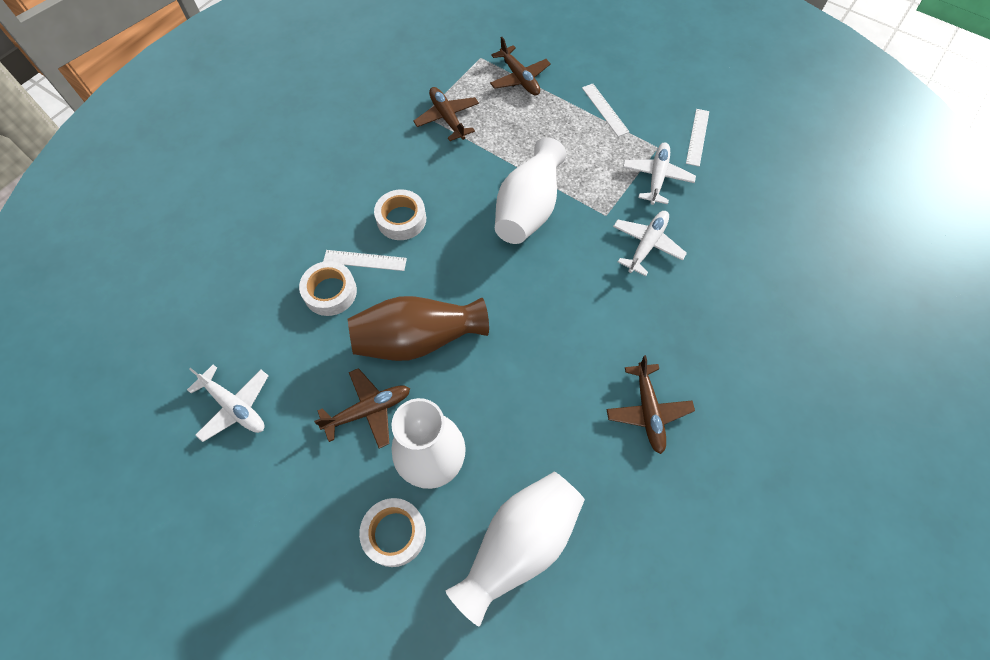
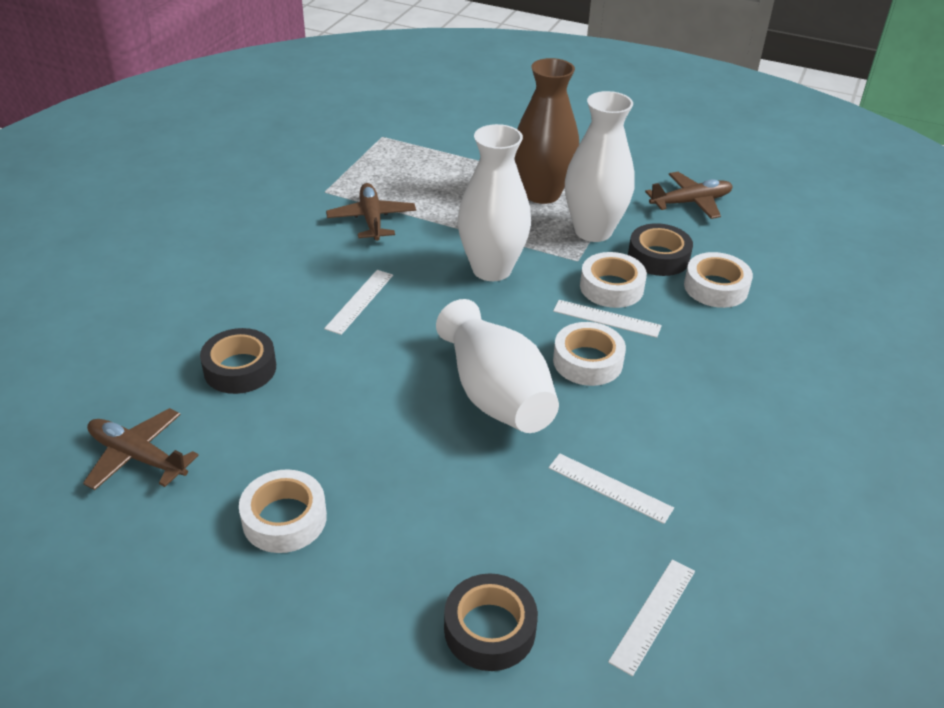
black tape: 0 -> 3
brown plane: 4 -> 3
white plane: 3 -> 0
white ruler: 3 -> 4
white tape: 3 -> 4

